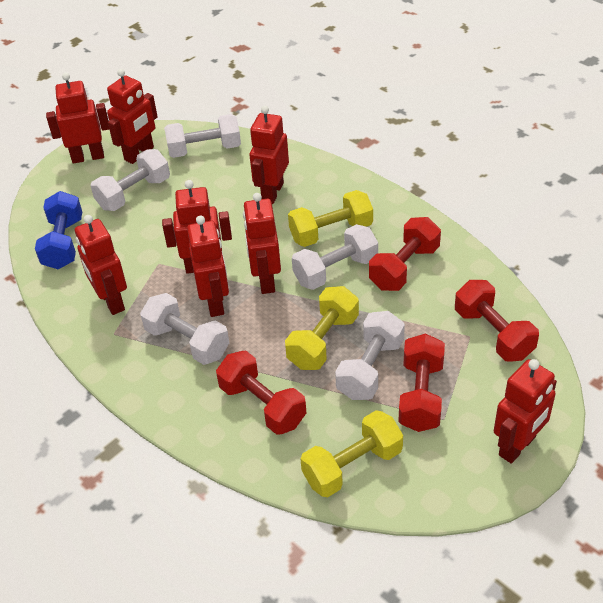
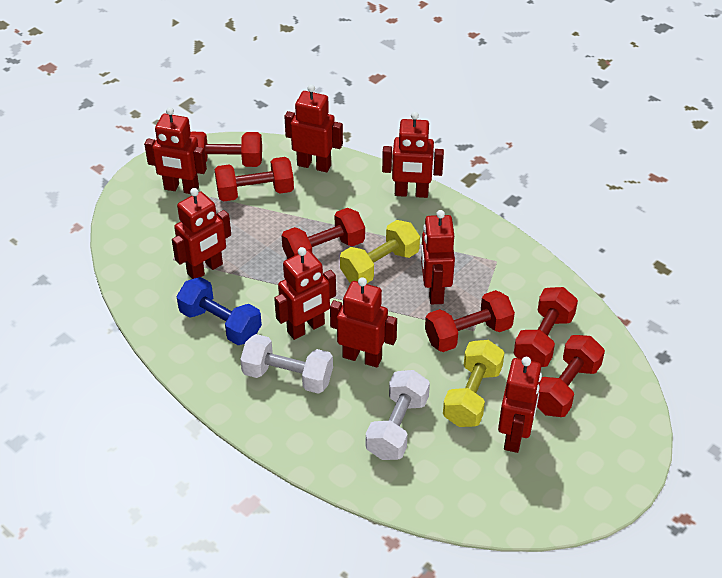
red dumbbell: 4 -> 6
white dumbbell: 5 -> 2
yellow dumbbell: 3 -> 2

